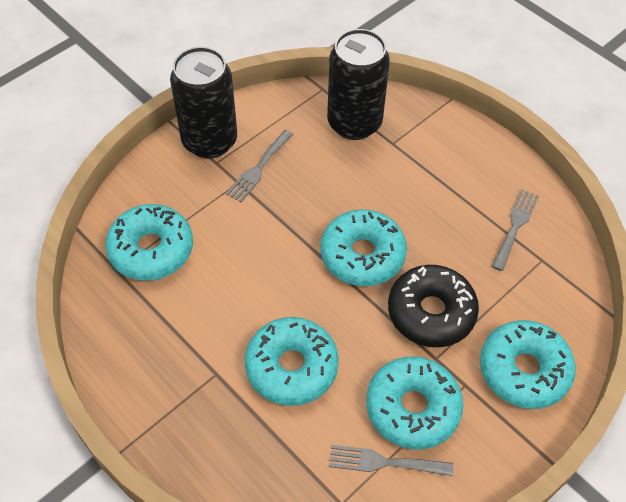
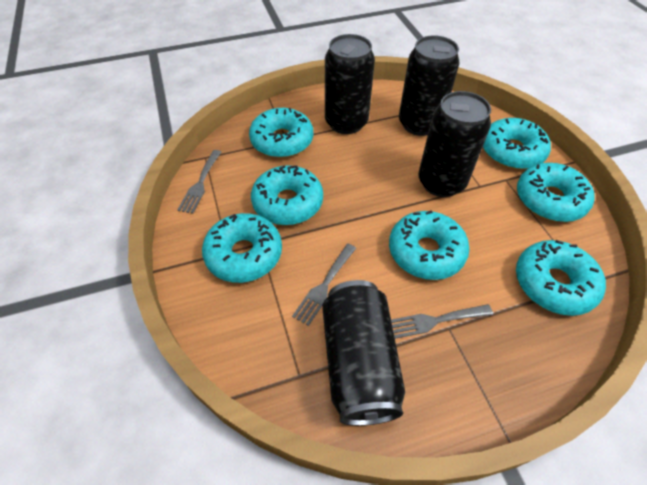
black can: 2 -> 4
black donut: 1 -> 0
turquoise donut: 5 -> 7

